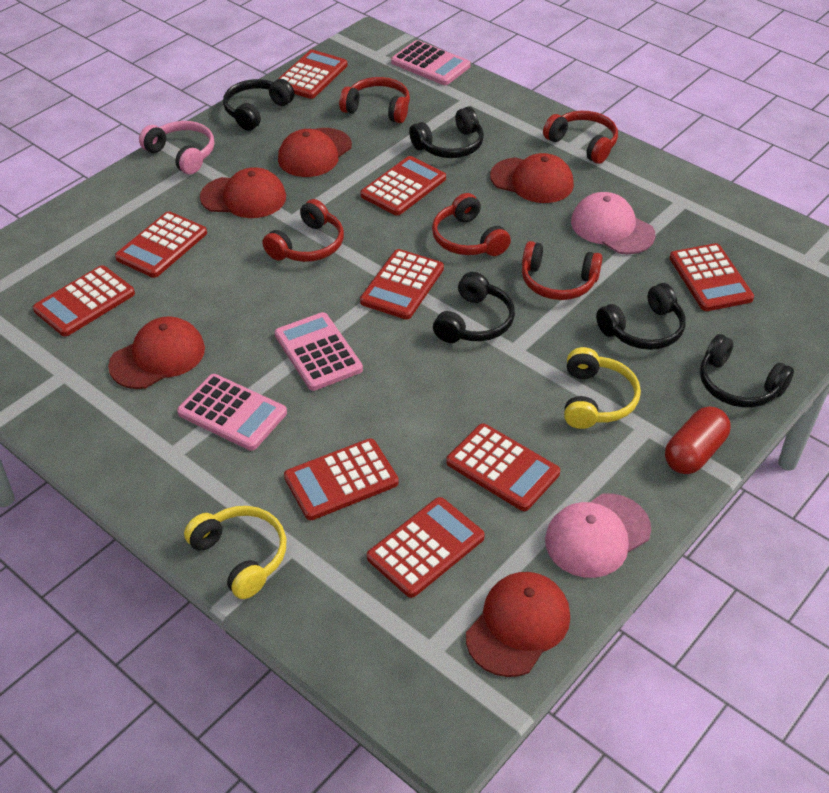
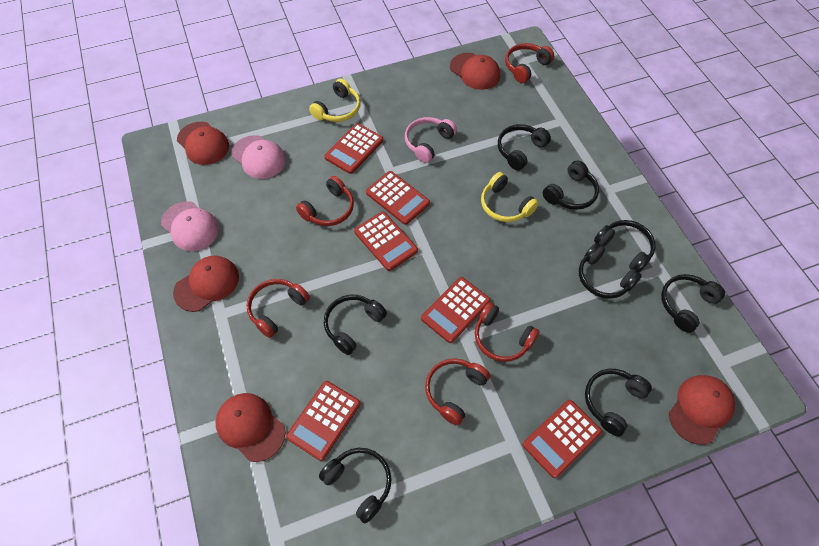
black headphones: 5 -> 8
pink calculator: 3 -> 0
red calculator: 9 -> 6
red capsule: 1 -> 0

